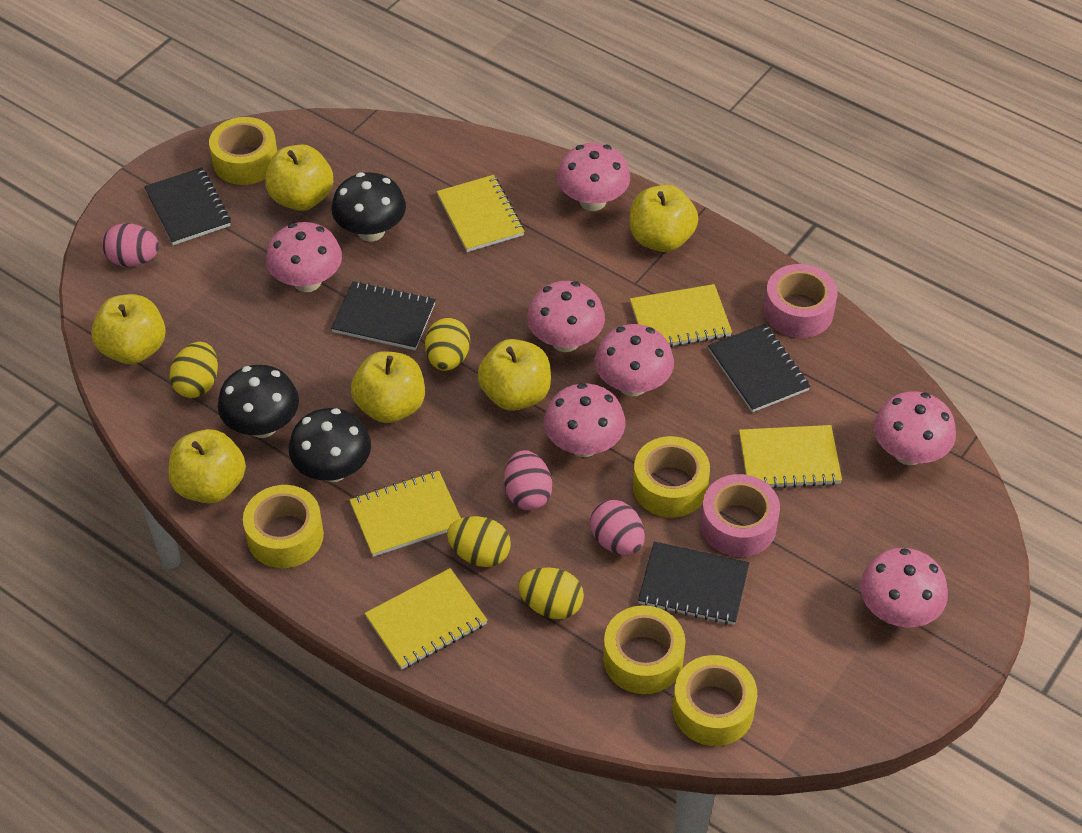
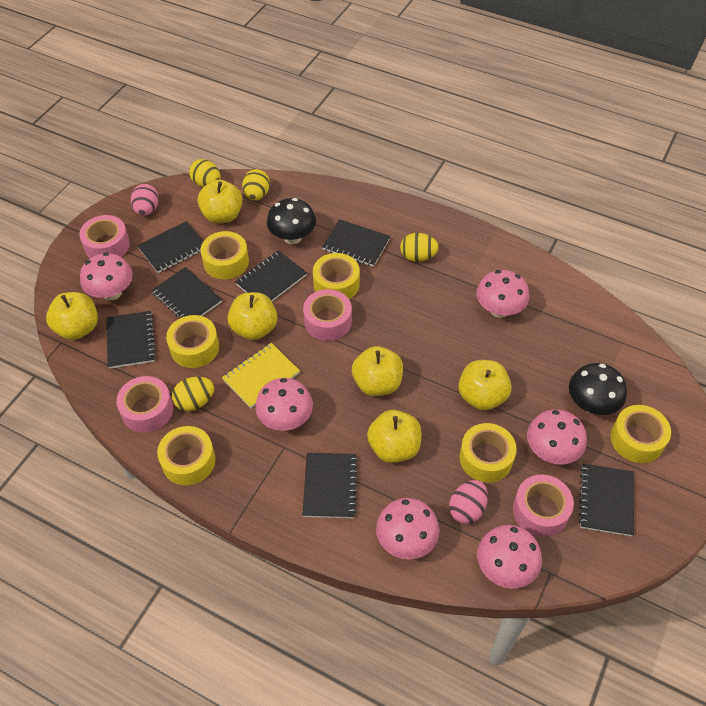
black mushroom: 3 -> 2
black notebook: 4 -> 7
pink egg: 3 -> 2
pink mushroom: 7 -> 6
pink tape: 2 -> 4
yellow notebook: 5 -> 1
yellow tape: 5 -> 6

